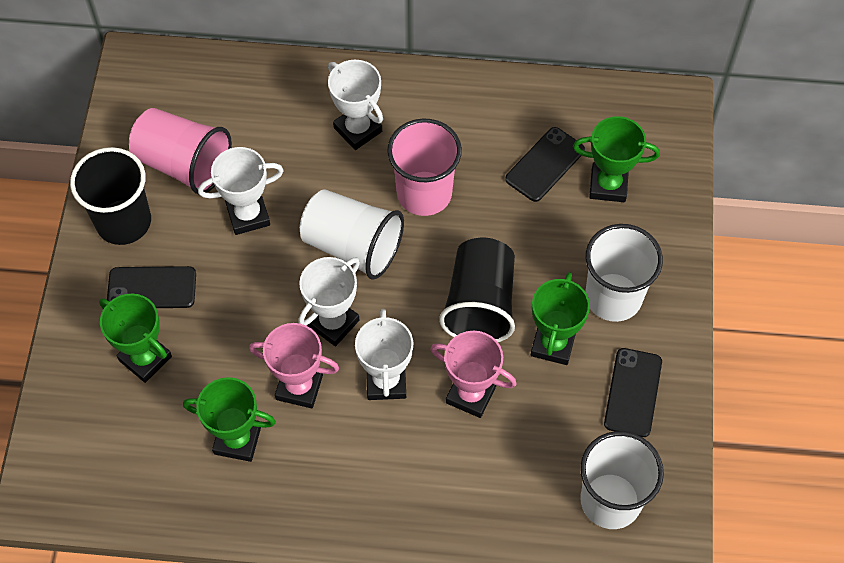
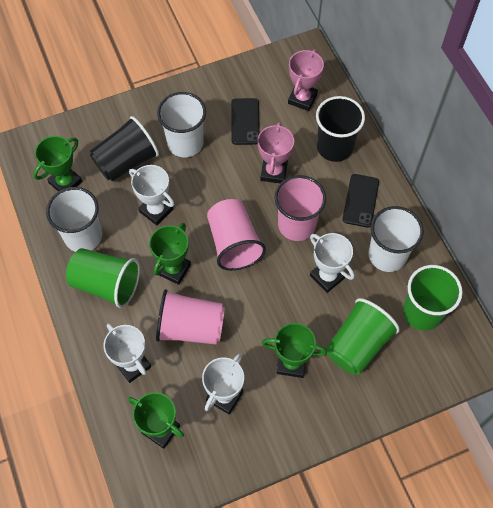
black phone: 3 -> 2
green cup: 0 -> 3
pink cup: 2 -> 3

